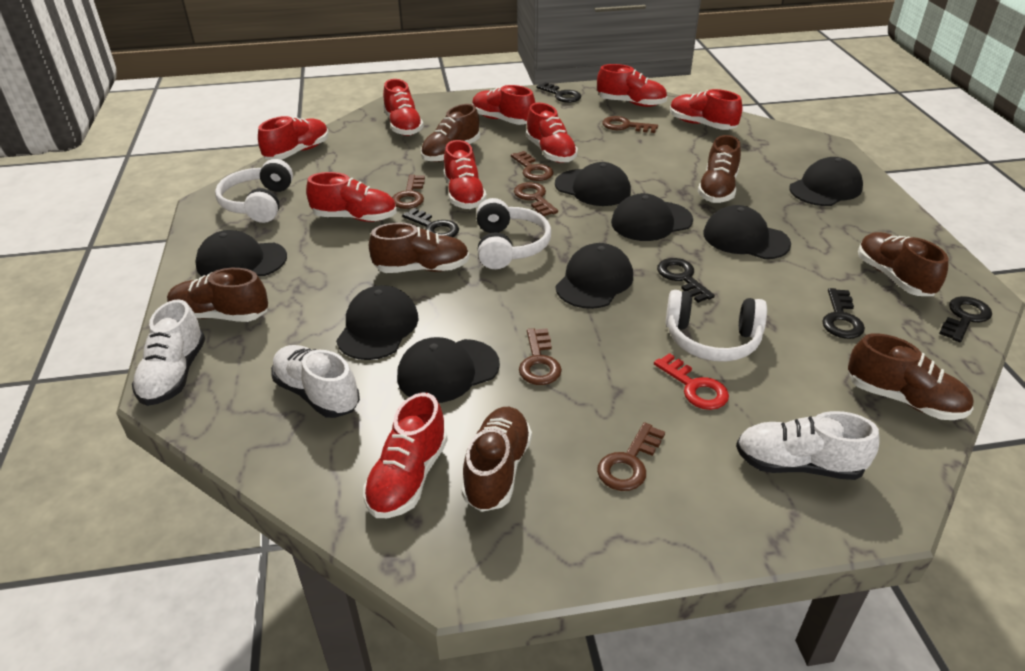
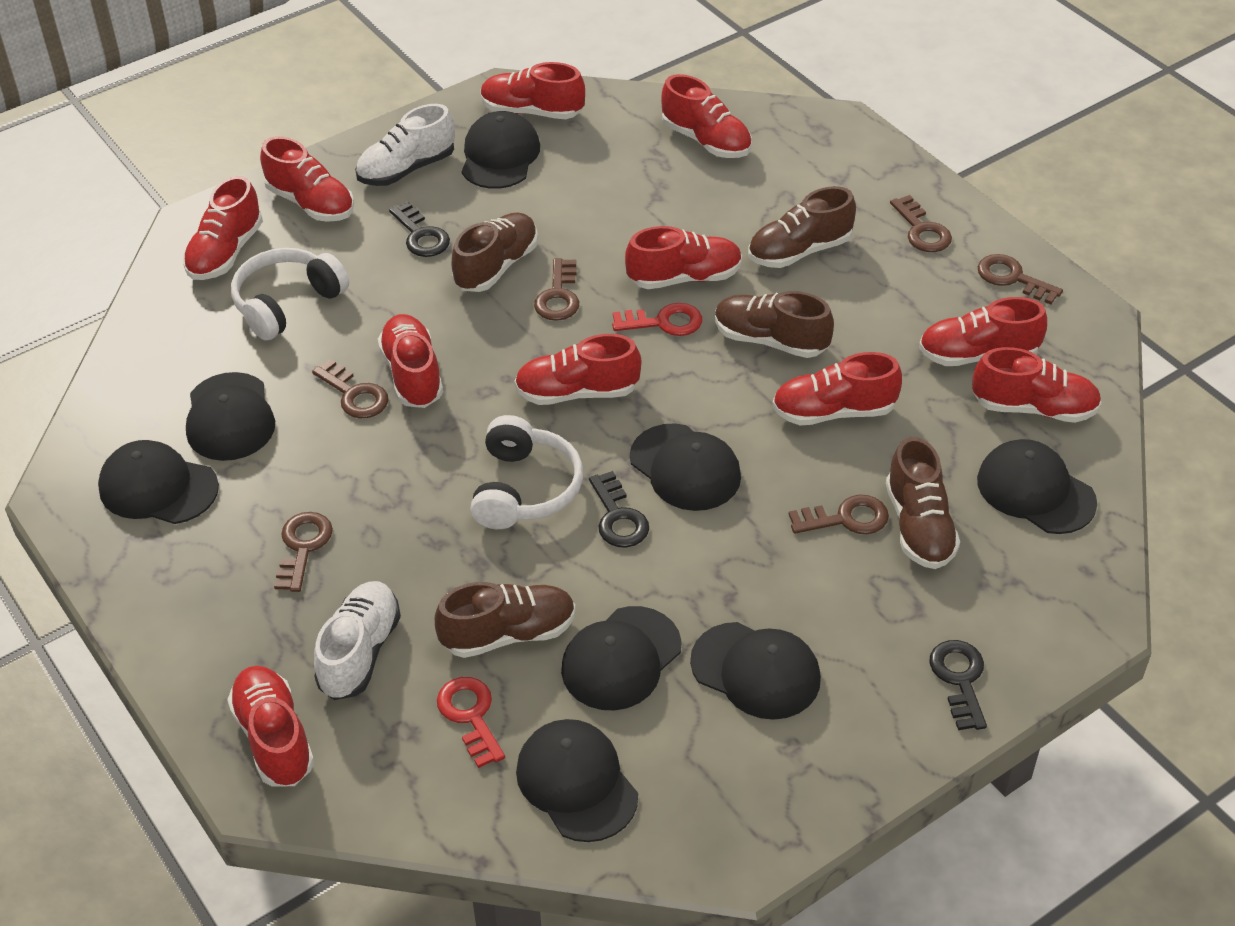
black key: 5 -> 3
brown shoe: 7 -> 5
red key: 1 -> 2
red shoe: 9 -> 11
white headphones: 3 -> 2
white shoe: 3 -> 2

